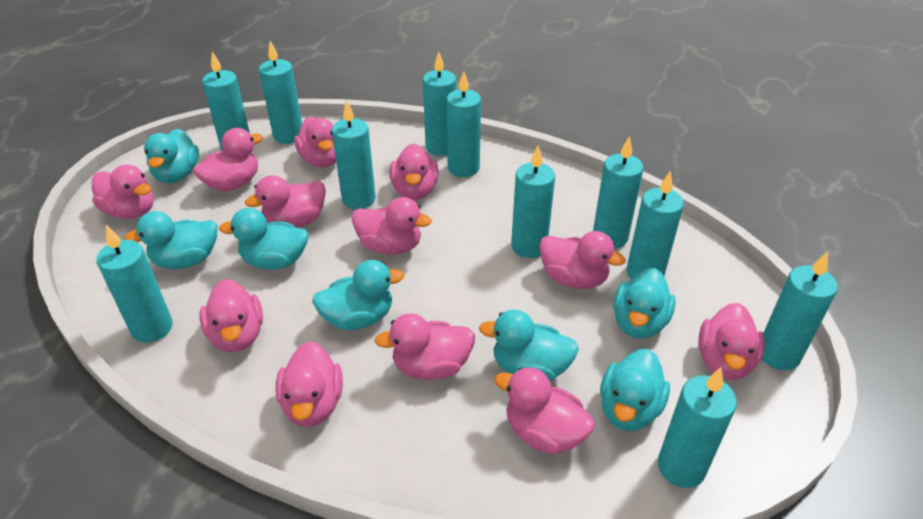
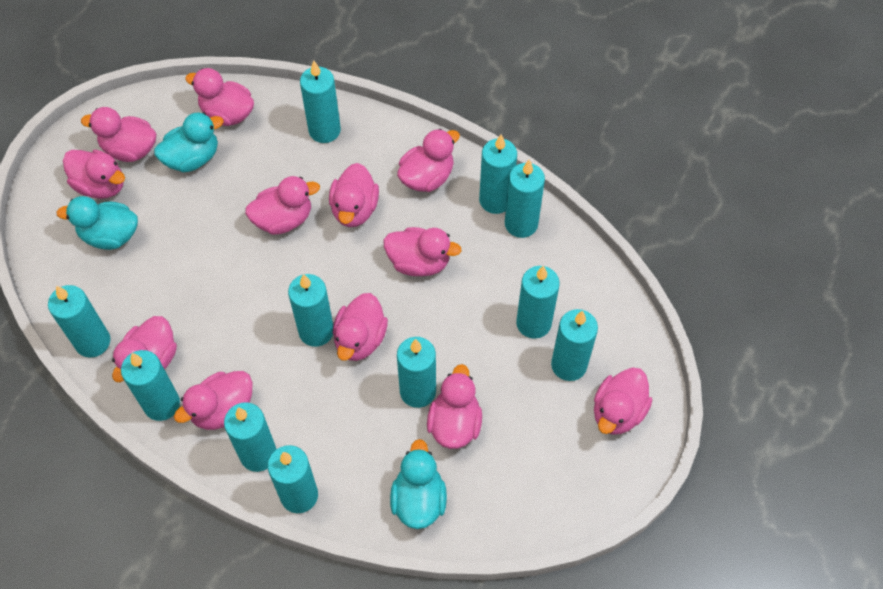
turquoise duck: 7 -> 3

